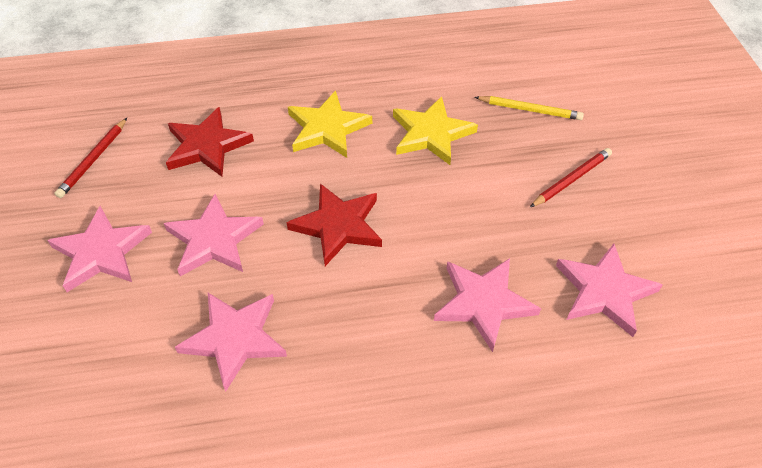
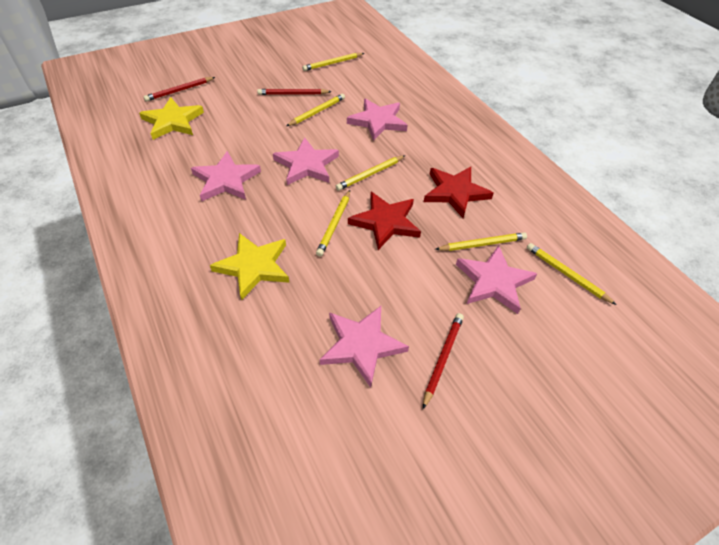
red pencil: 2 -> 3
yellow pencil: 1 -> 6

